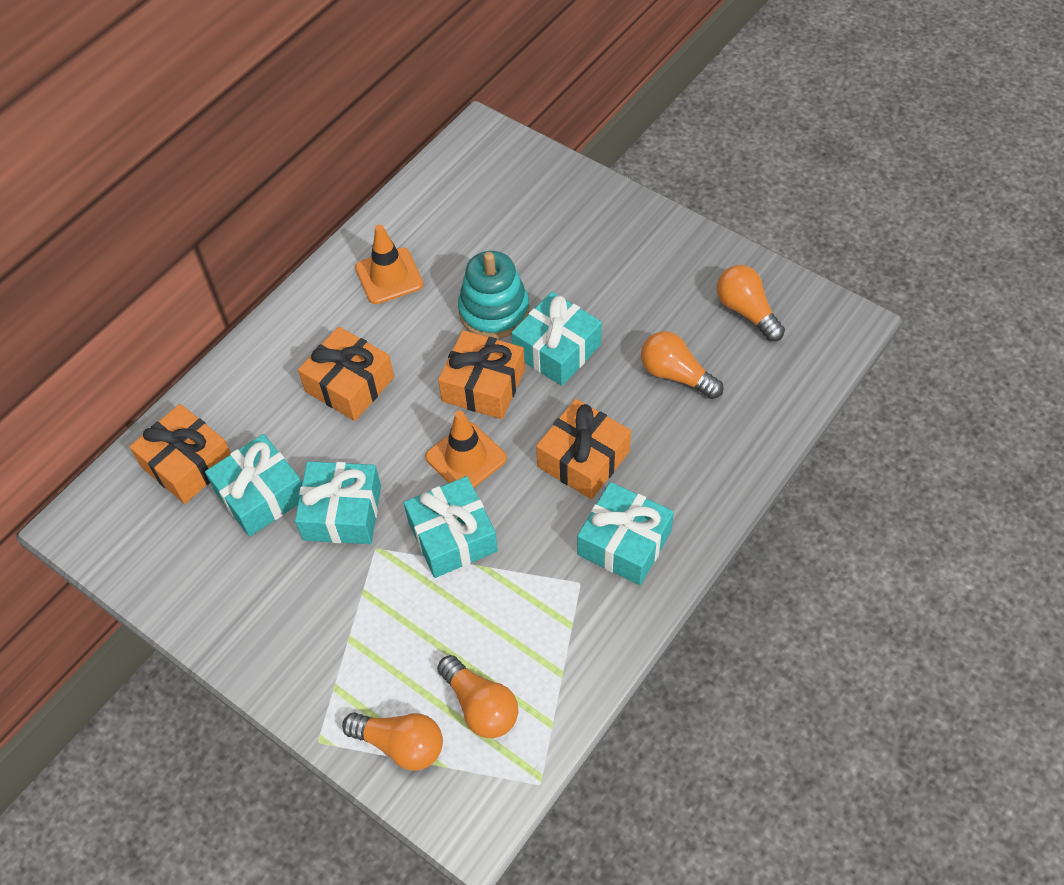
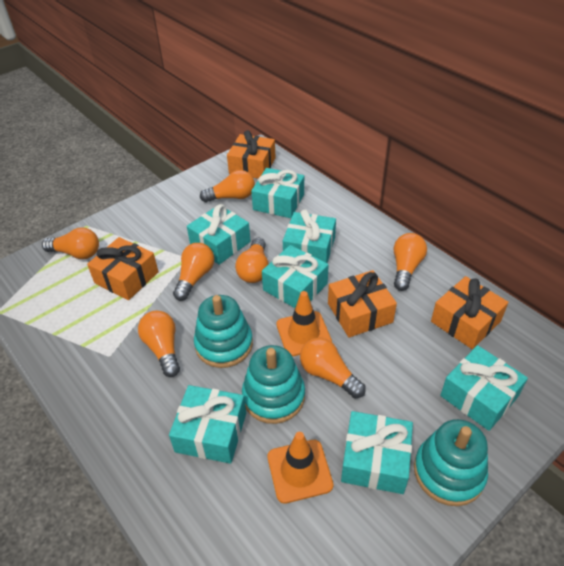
orange light bulb: 4 -> 7
turquoise gift: 5 -> 7
turquoise stacking toy: 1 -> 3

